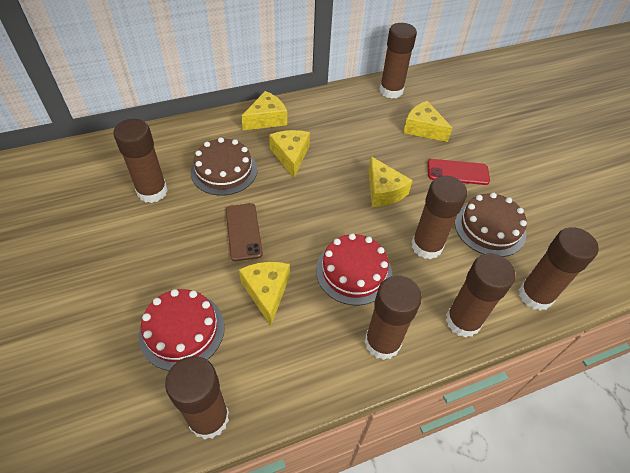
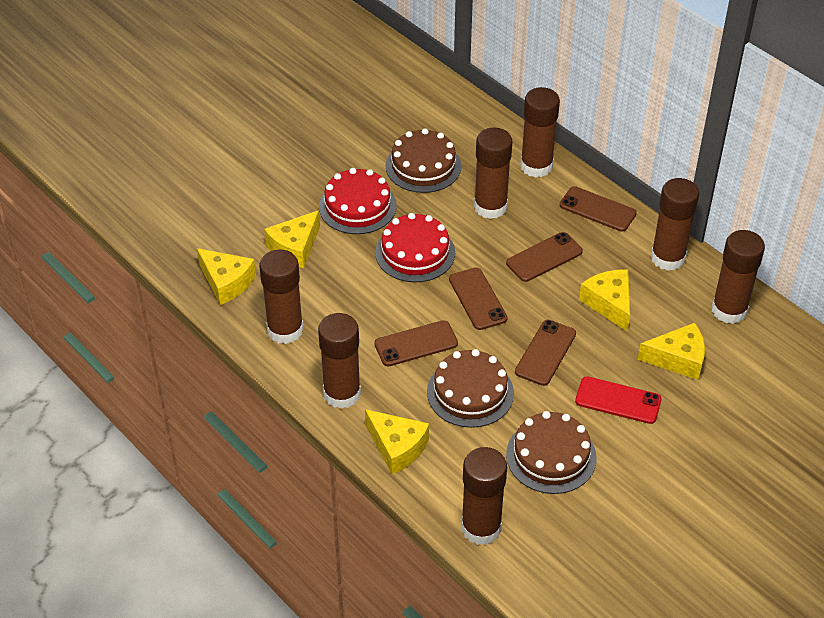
brown cake: 2 -> 3
brown phone: 1 -> 5

